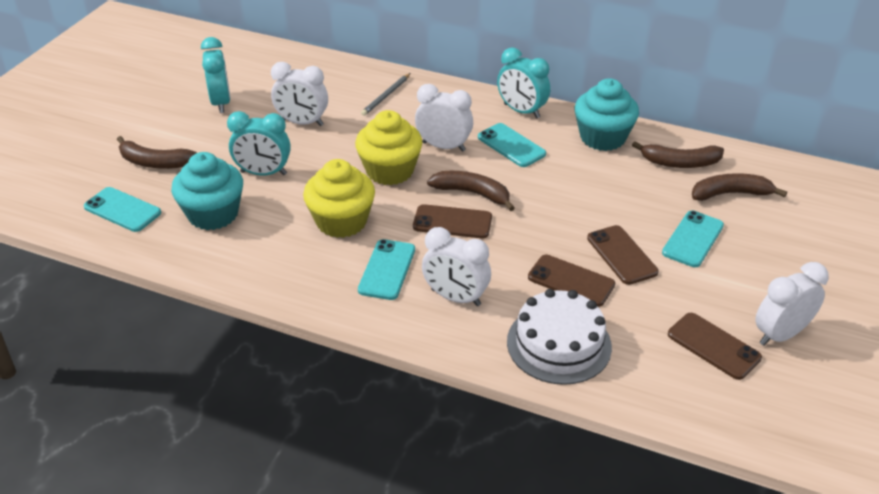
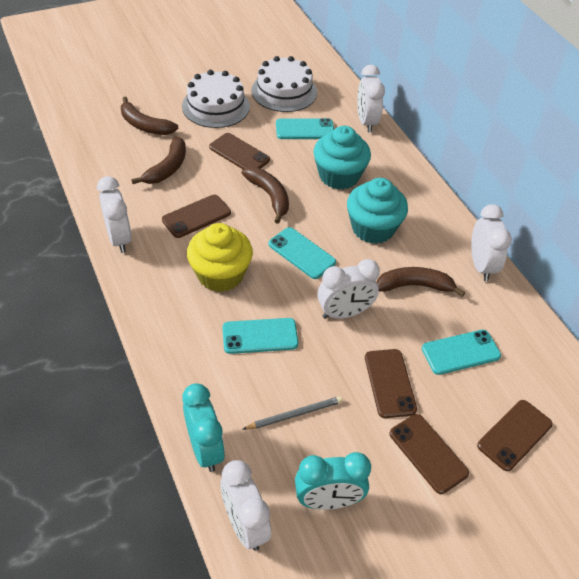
brown phone: 4 -> 5
turquoise clock: 3 -> 2
white cake: 1 -> 2
white clock: 4 -> 5
yellow cupcake: 2 -> 1

